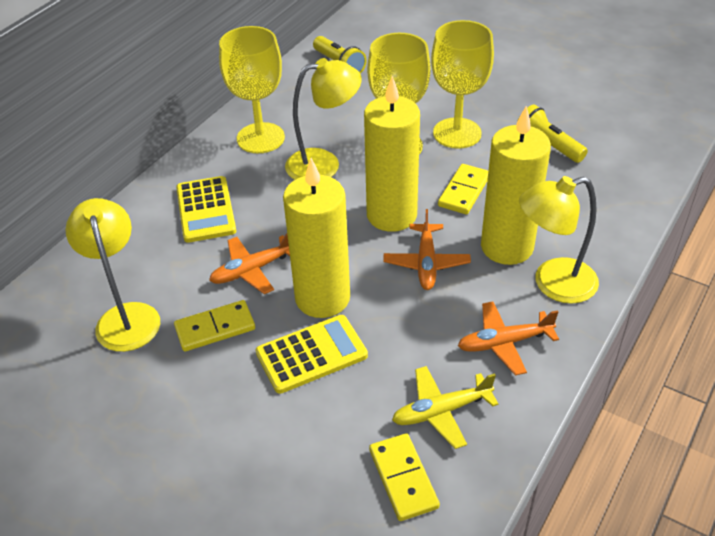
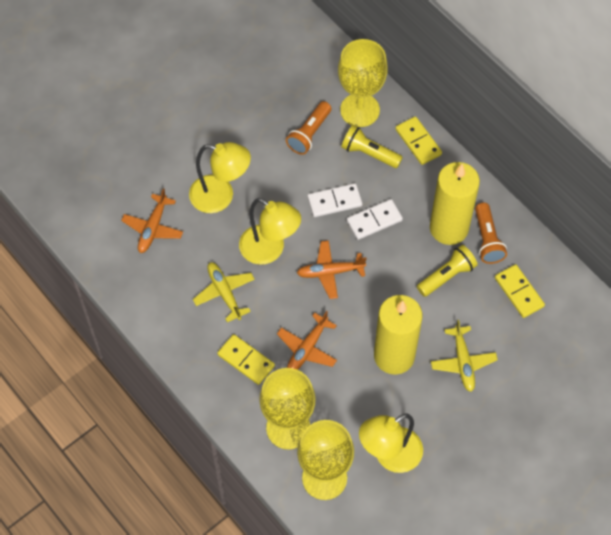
orange flashlight: 0 -> 2
white domino: 0 -> 2
yellow calculator: 2 -> 0
yellow candle: 3 -> 2
yellow plane: 1 -> 2

